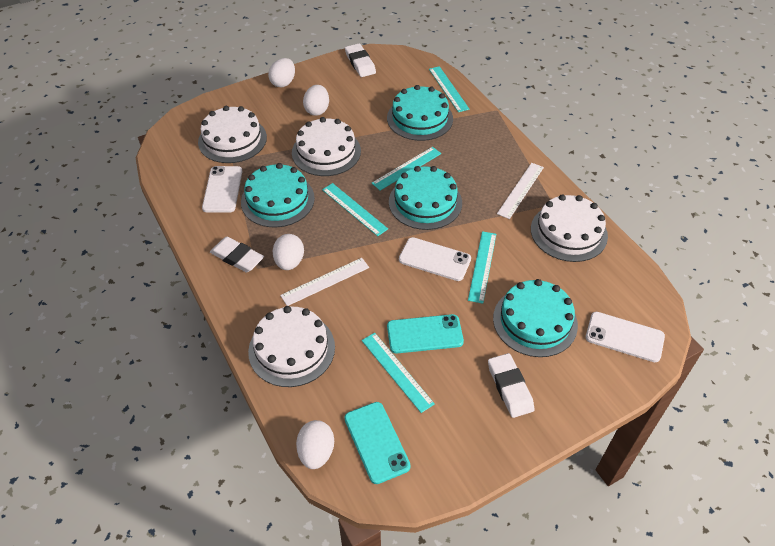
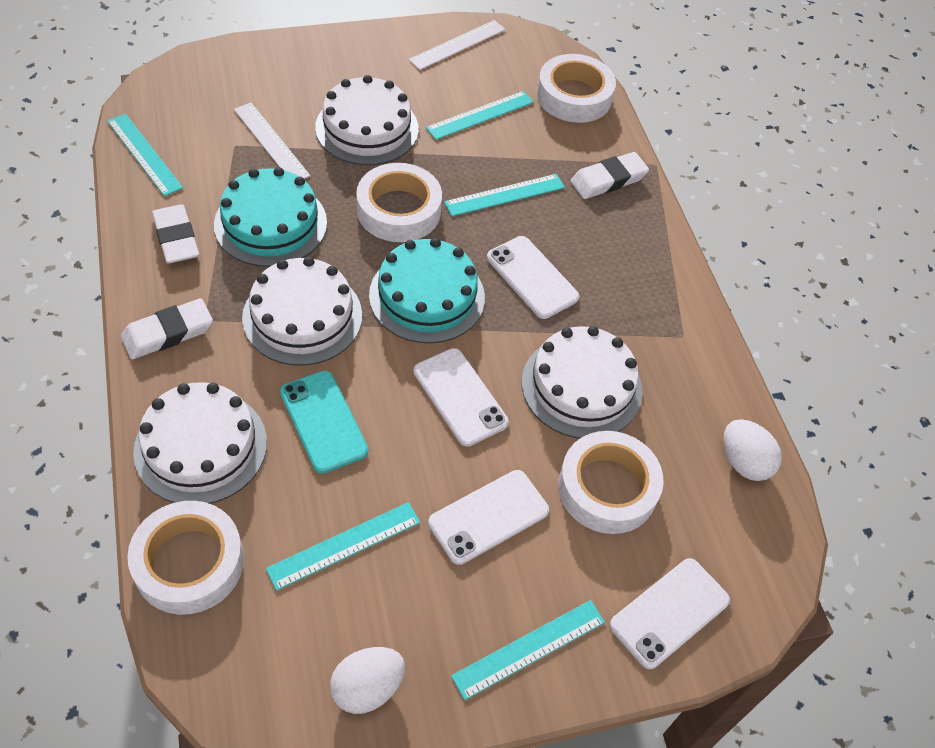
turquoise cake: 4 -> 2
turquoise phone: 2 -> 1
white egg: 4 -> 2
white phone: 3 -> 4
white tape: 0 -> 4

